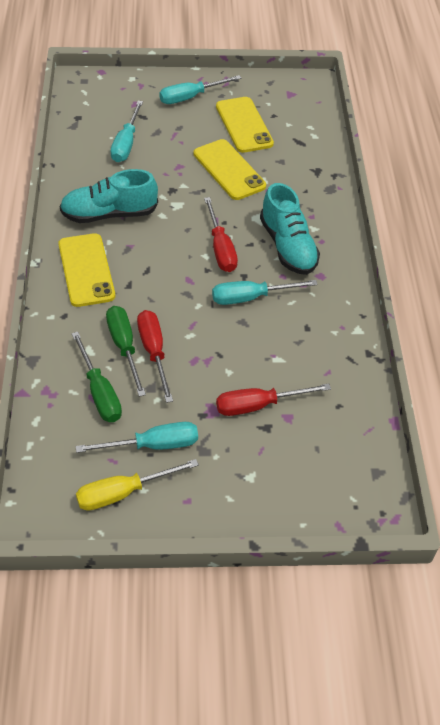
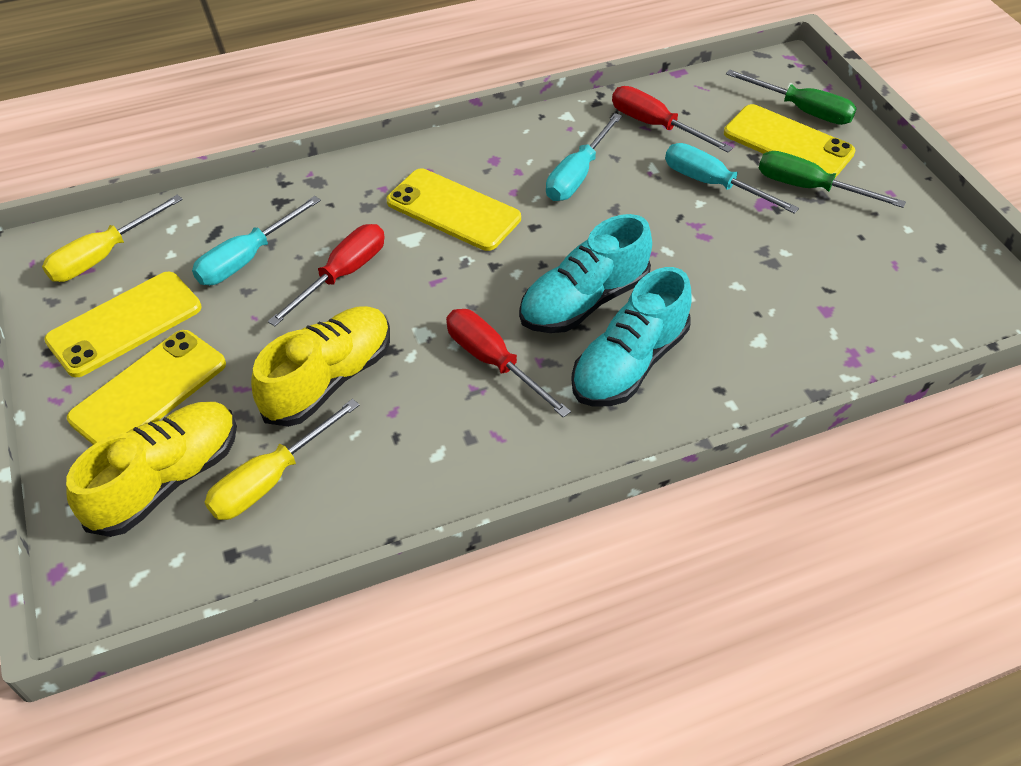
turquoise screwdriver: 4 -> 3
yellow phone: 3 -> 4
yellow screwdriver: 1 -> 2
yellow shoe: 0 -> 2

